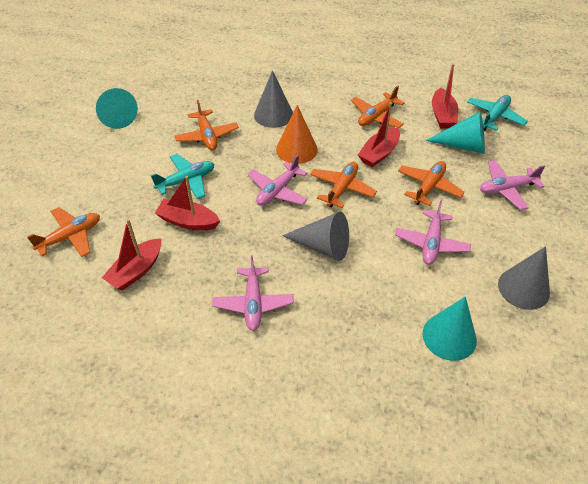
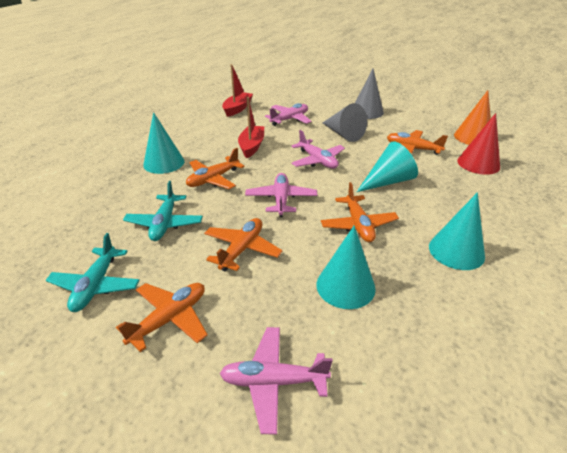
grey cone: 3 -> 2
red boat: 4 -> 2
red cone: 0 -> 1
turquoise cone: 3 -> 4

